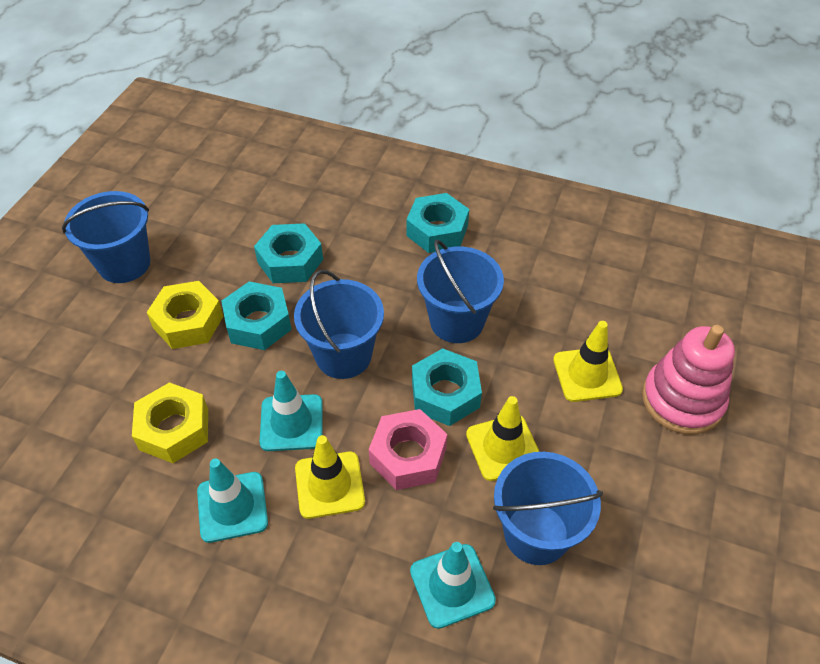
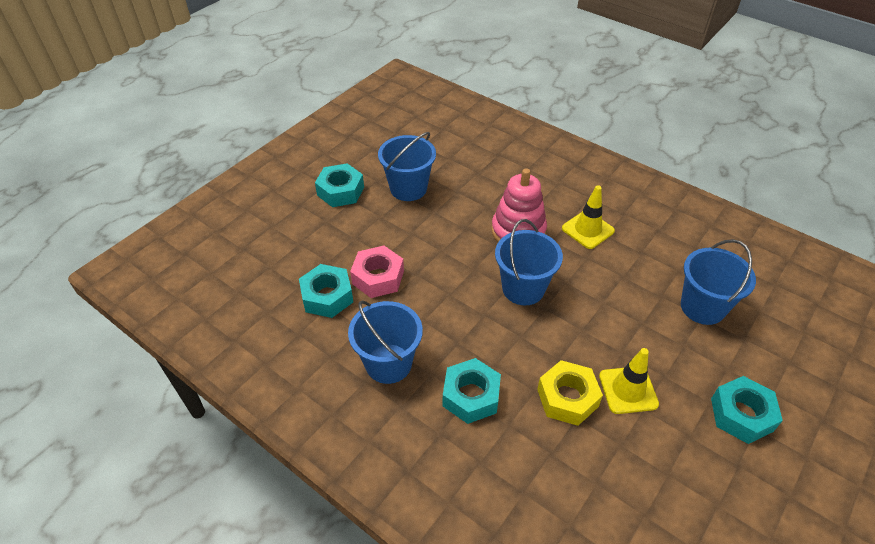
turquoise traffic cone: 3 -> 0
yellow nut: 2 -> 1
yellow traffic cone: 3 -> 2

